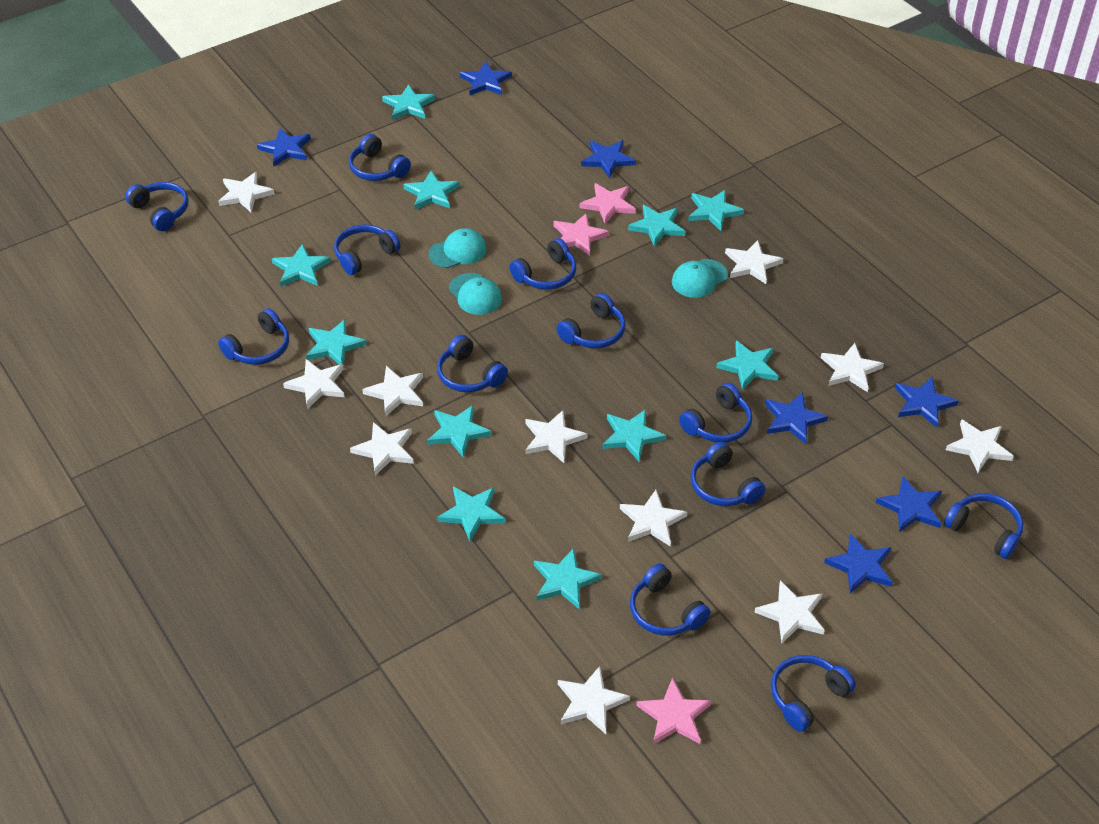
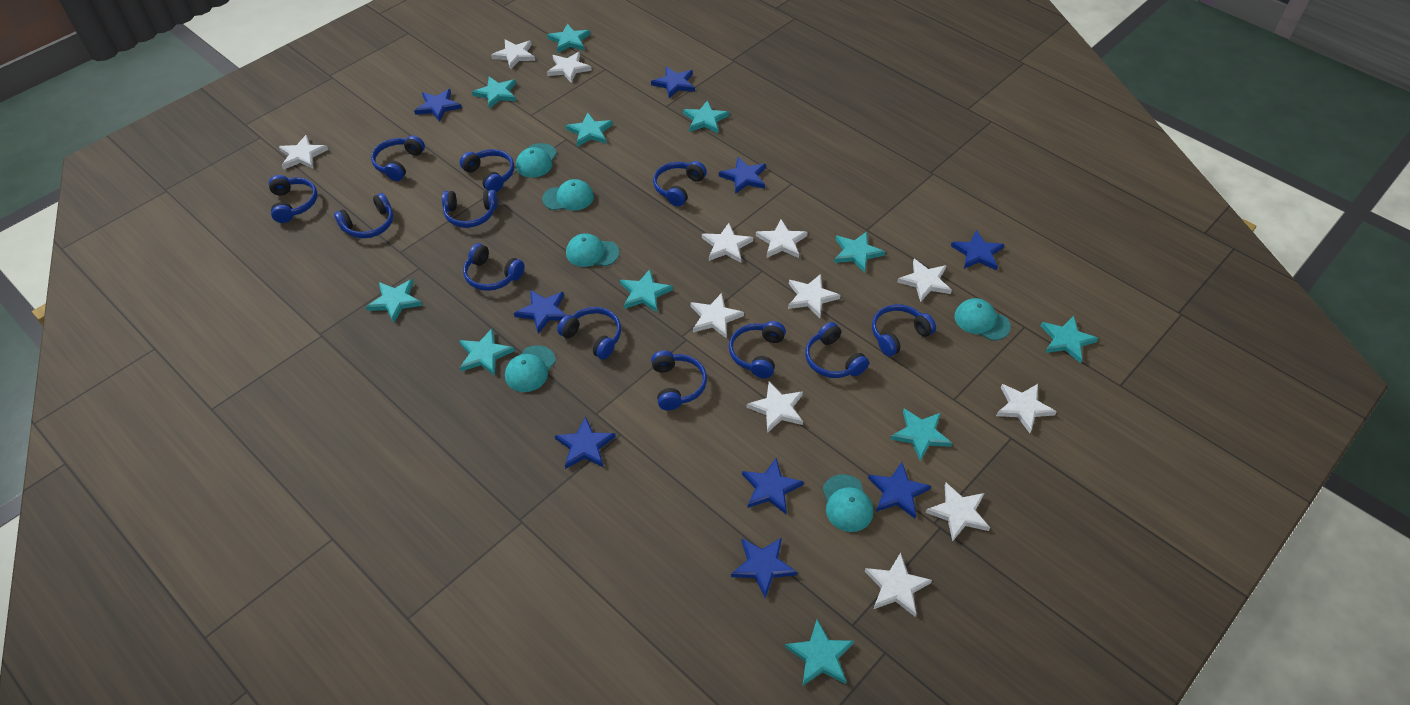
blue star: 7 -> 9
pink star: 3 -> 0
turquoise cap: 3 -> 6
white star: 11 -> 12

